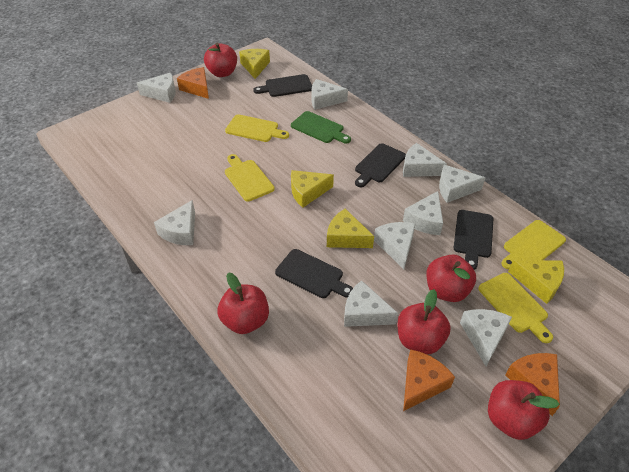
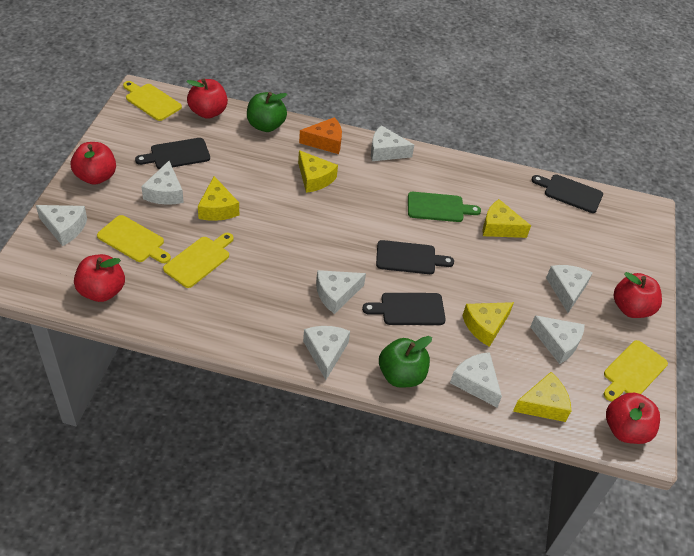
green apple: 0 -> 2
orange cheese: 3 -> 1
white cheese: 9 -> 8
yellow cheese: 4 -> 5

